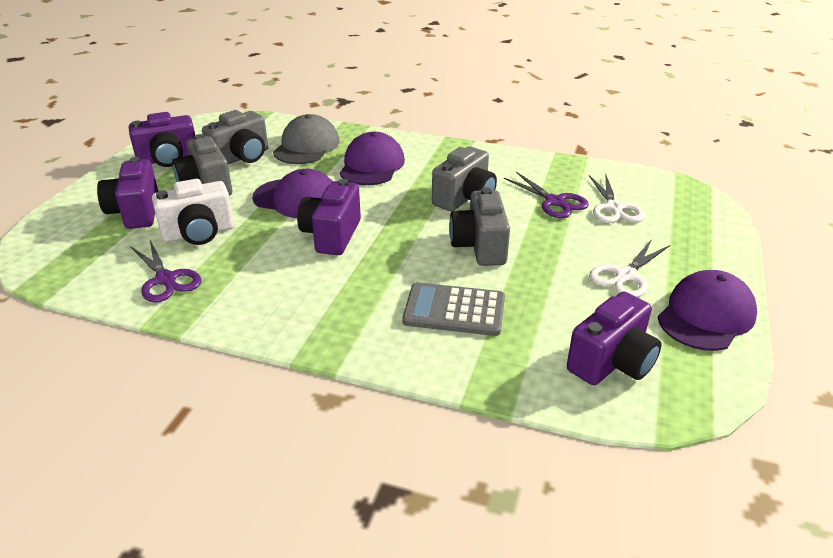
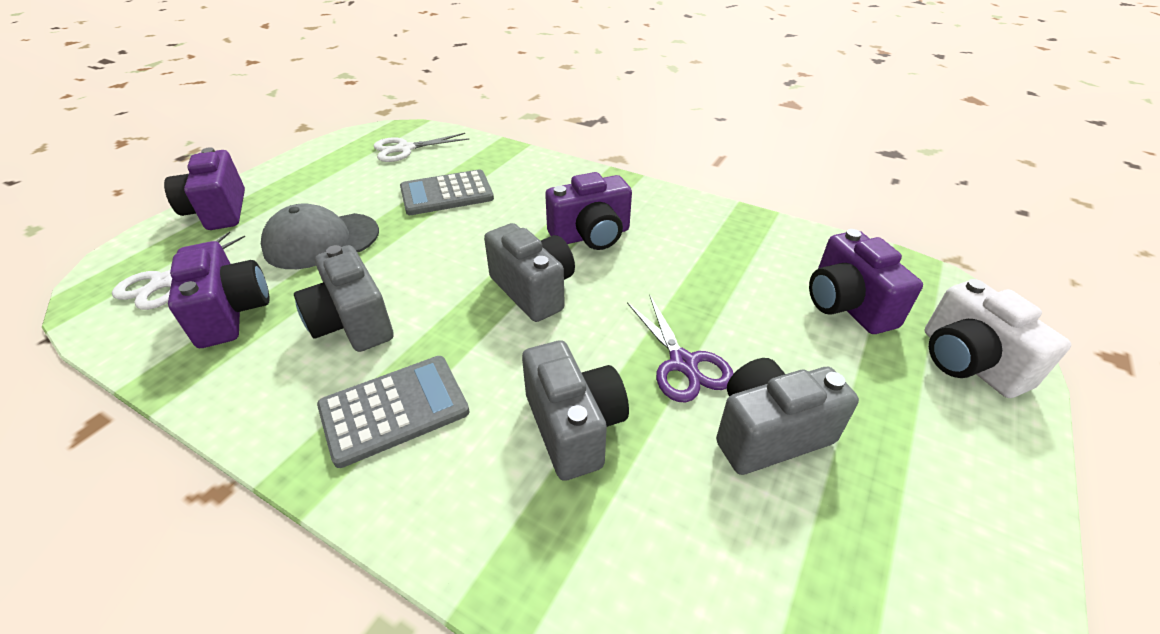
grey calculator: 1 -> 2
purple cap: 3 -> 0
purple scissors: 2 -> 1

